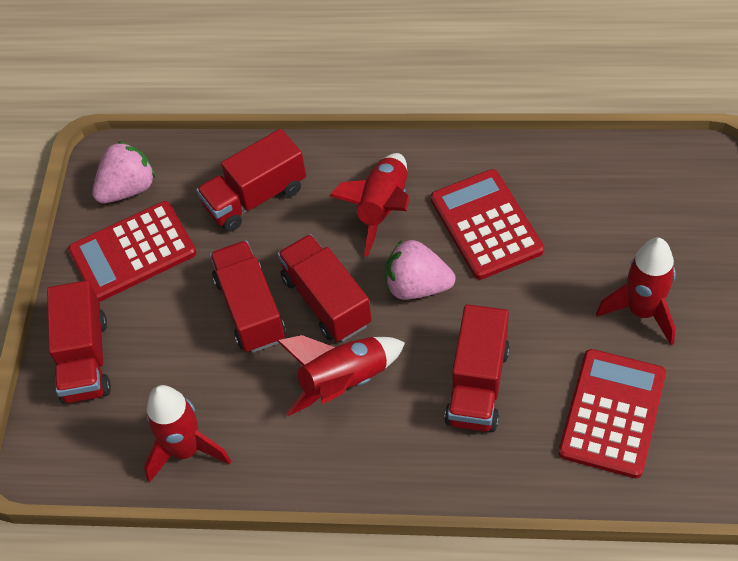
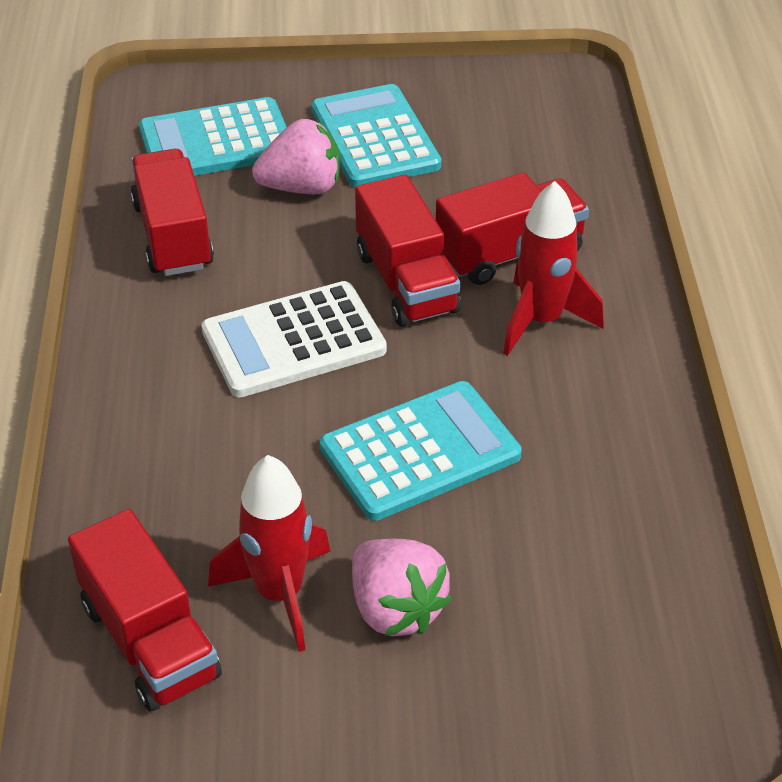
red calculator: 3 -> 0
red rocket: 4 -> 2
red truck: 5 -> 4
turquoise calculator: 0 -> 3
white calculator: 0 -> 1

